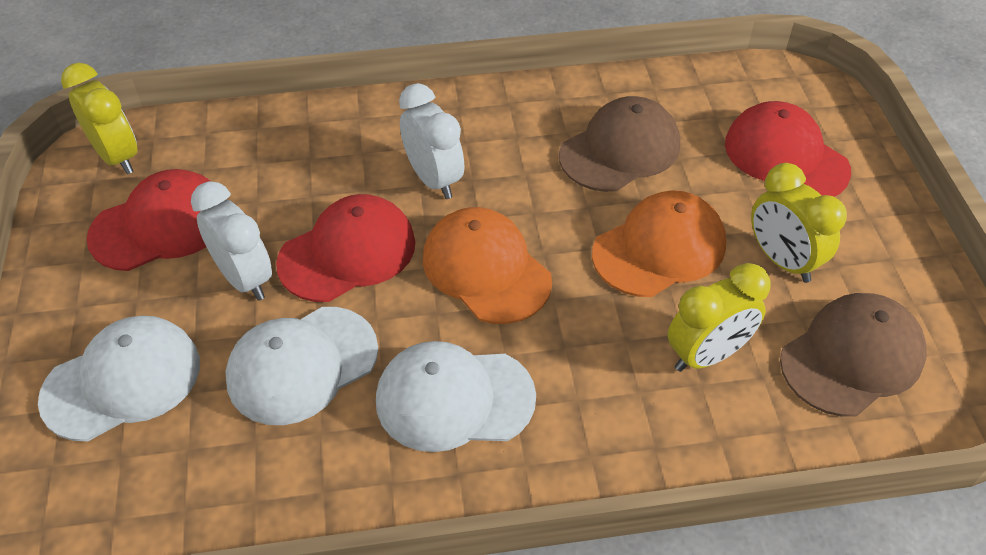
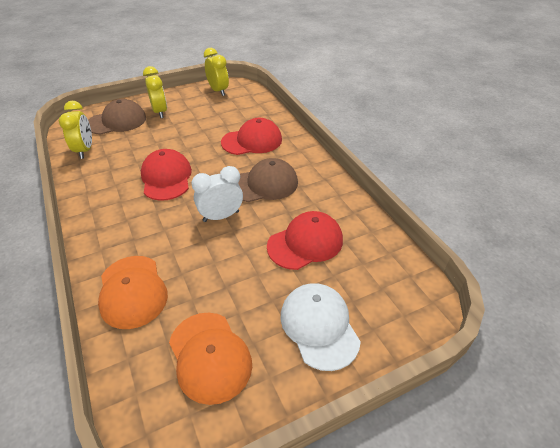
white cap: 3 -> 1
white clock: 2 -> 1

